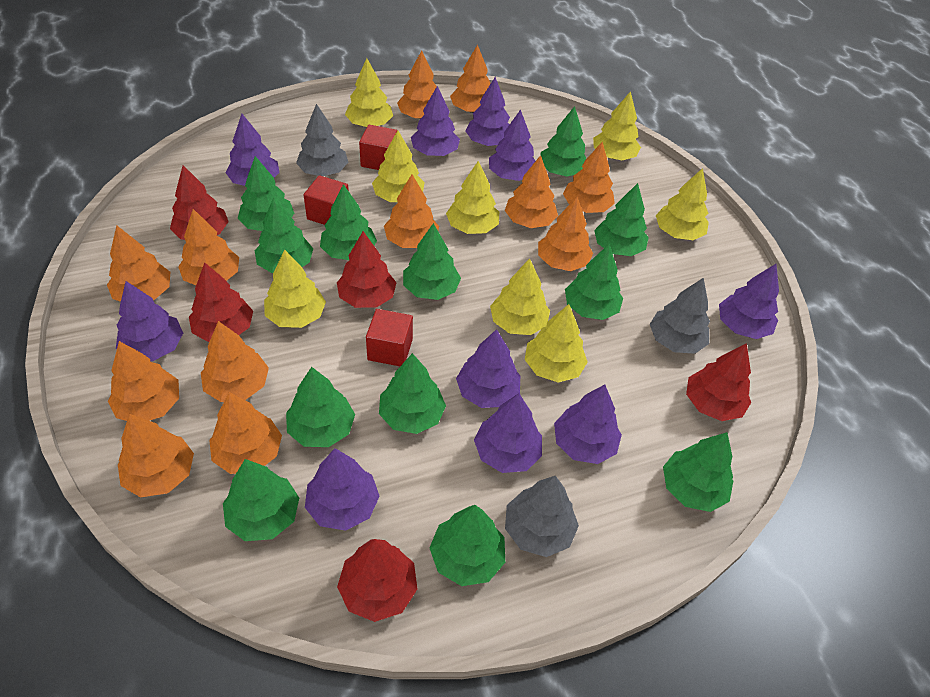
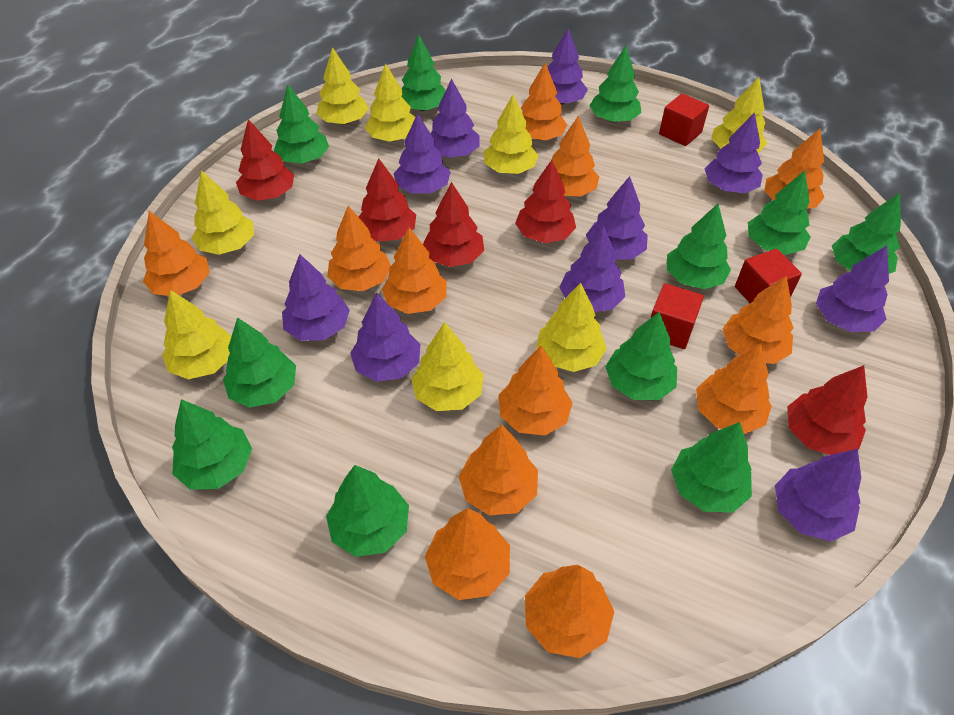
green tree: 12 -> 11
grey tree: 3 -> 0

